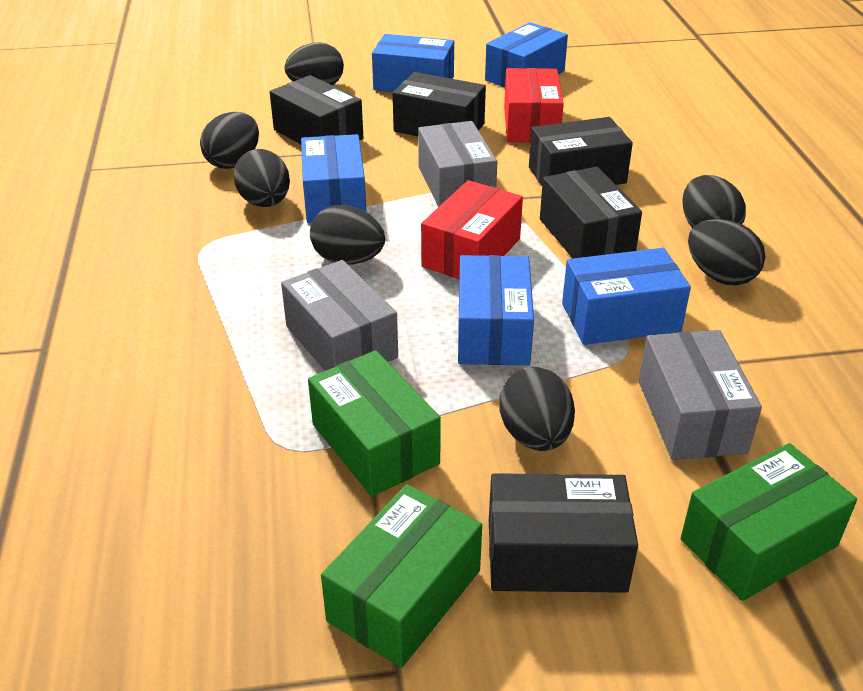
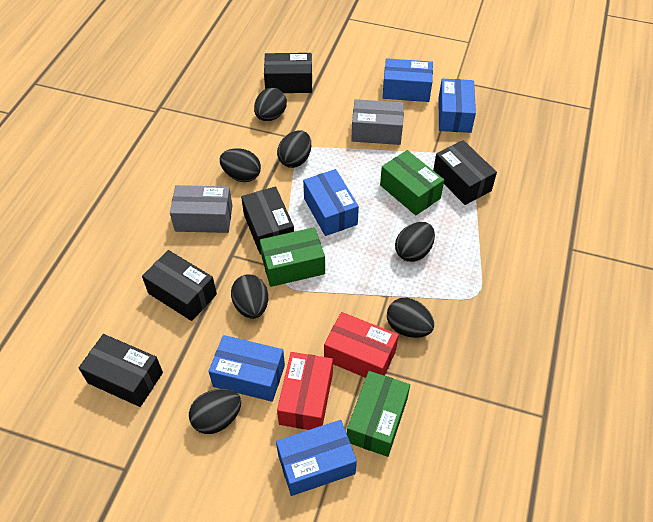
grey box: 3 -> 2

